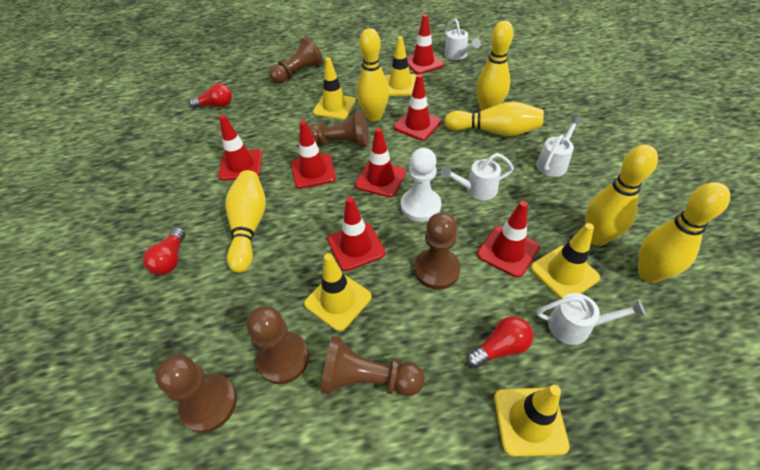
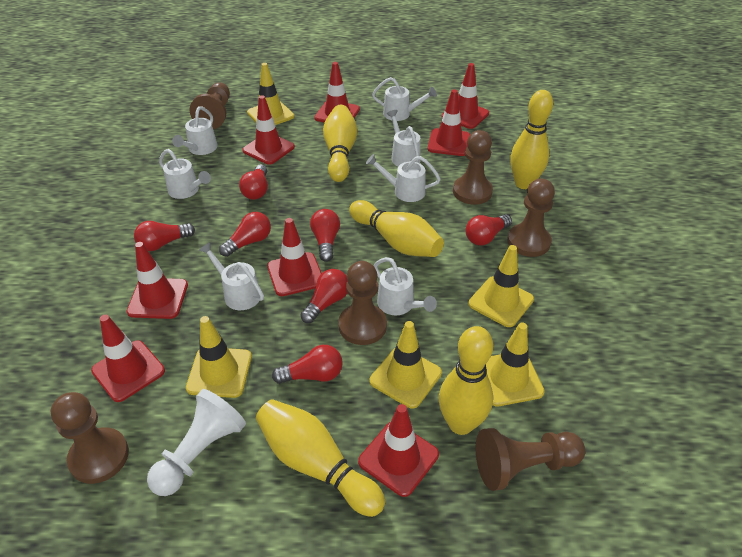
red light bulb: 3 -> 7
red traffic cone: 7 -> 8
white watering can: 4 -> 7
yellow bowling pin: 6 -> 5

